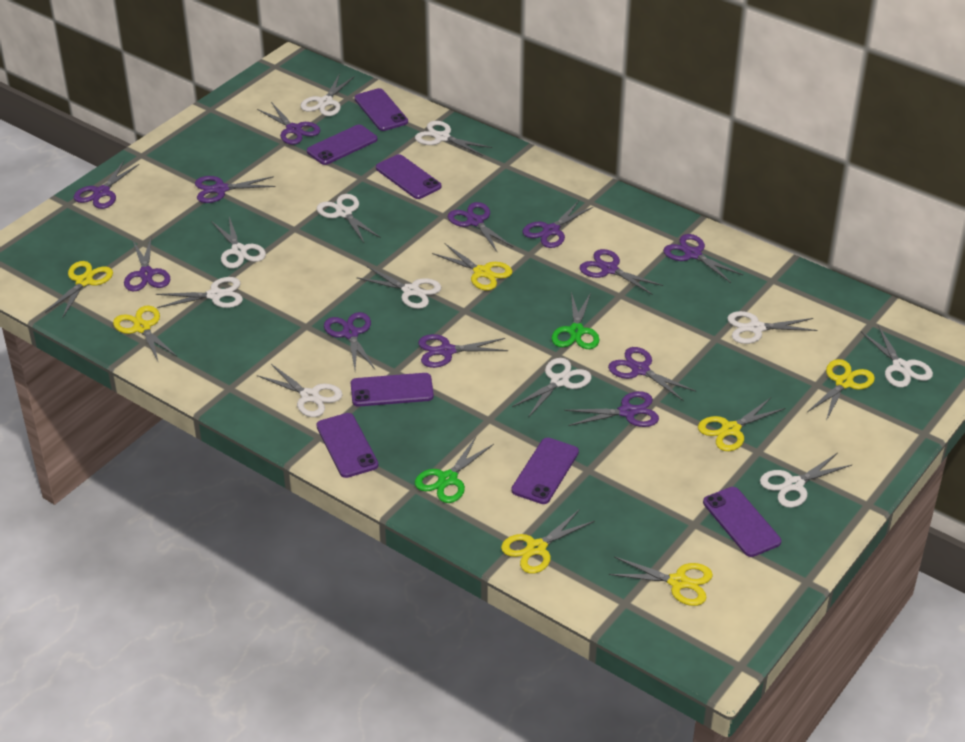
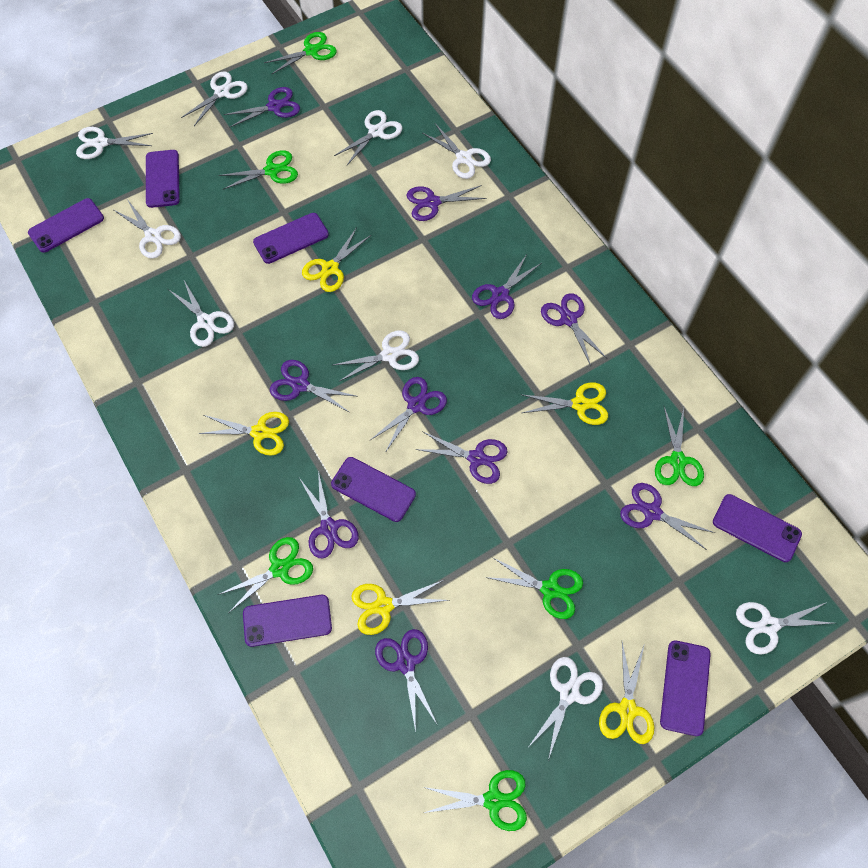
green scissors: 2 -> 6
purple scissors: 12 -> 10
white scissors: 11 -> 9
yellow scissors: 7 -> 5

